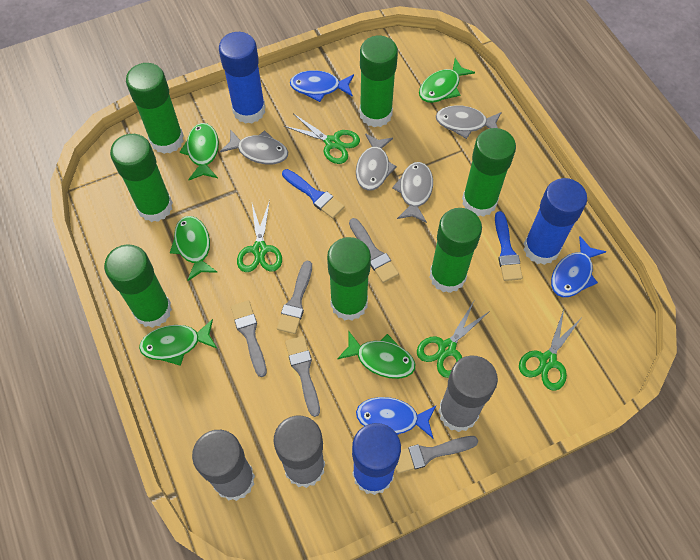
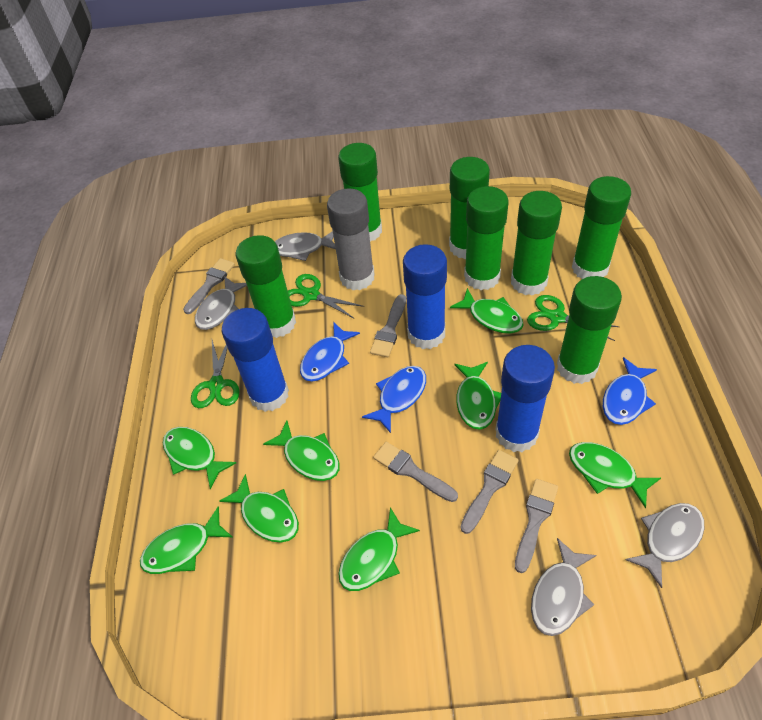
blue brush: 2 -> 0
green fish: 5 -> 8
green scissors: 4 -> 3
grey glue stick: 3 -> 1

